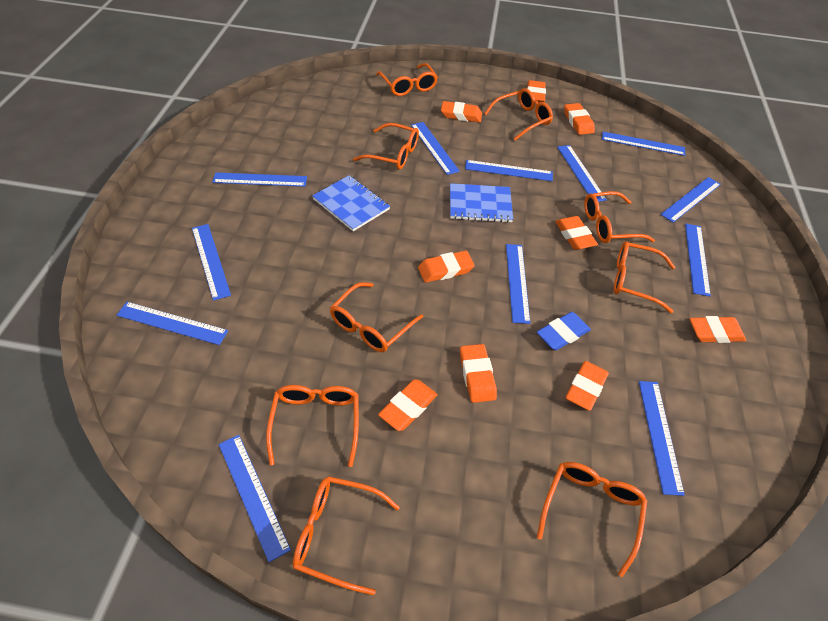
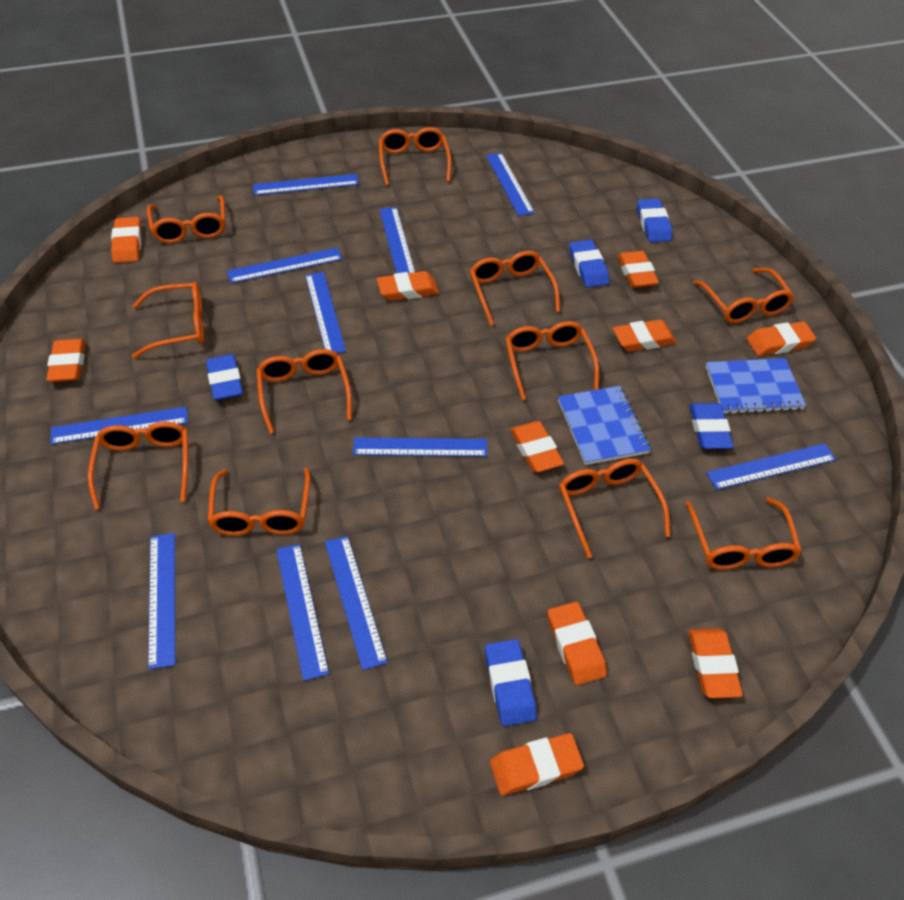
blue eraser: 1 -> 5
blue ruler: 12 -> 11
orange eraser: 9 -> 10
orange glasses: 9 -> 11

